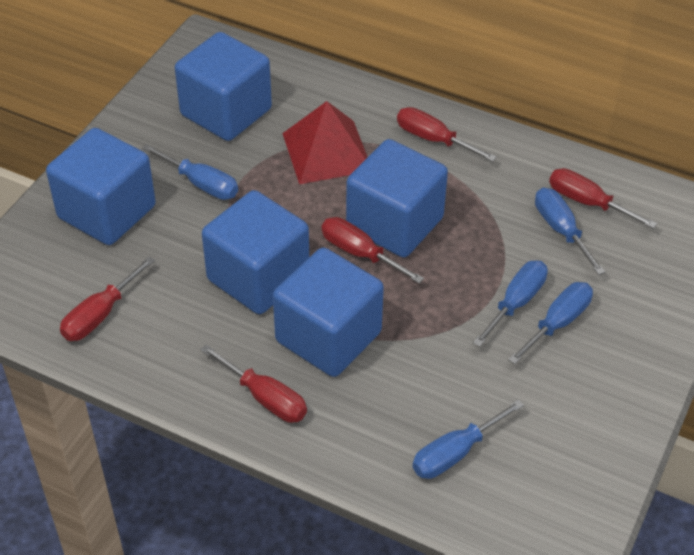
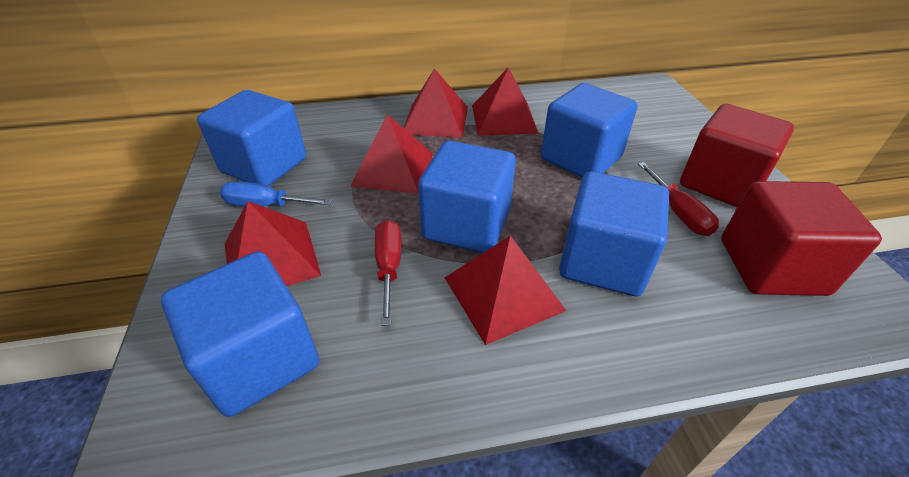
blue screwdriver: 5 -> 1
red cube: 0 -> 2
red pyramid: 1 -> 5
red screwdriver: 5 -> 2

